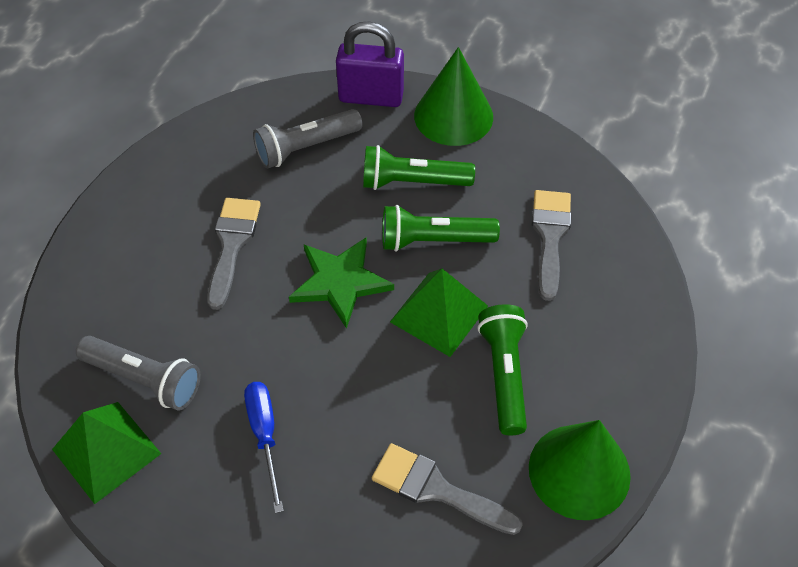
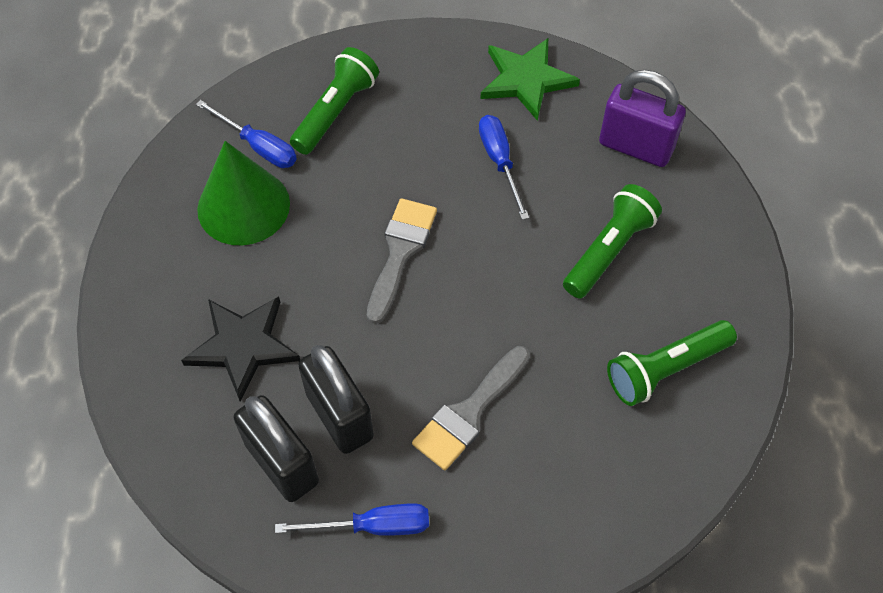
black padlock: 0 -> 2
black star: 0 -> 1
blue screwdriver: 1 -> 3
green cone: 2 -> 1
green pyramid: 2 -> 0
grey brush: 3 -> 2
grey flashlight: 2 -> 0

